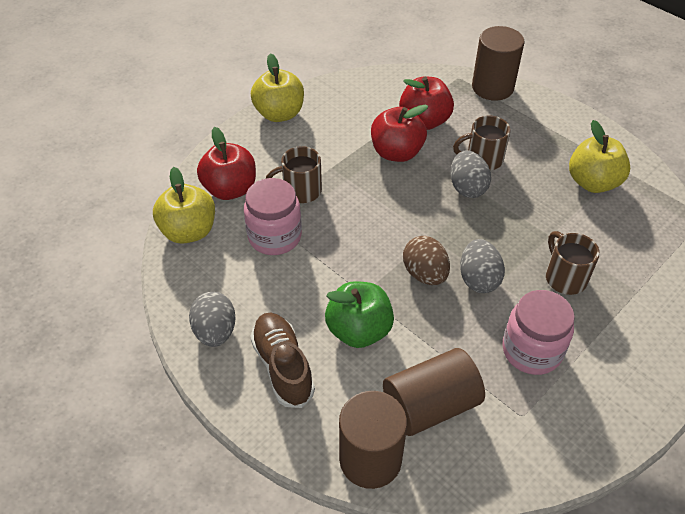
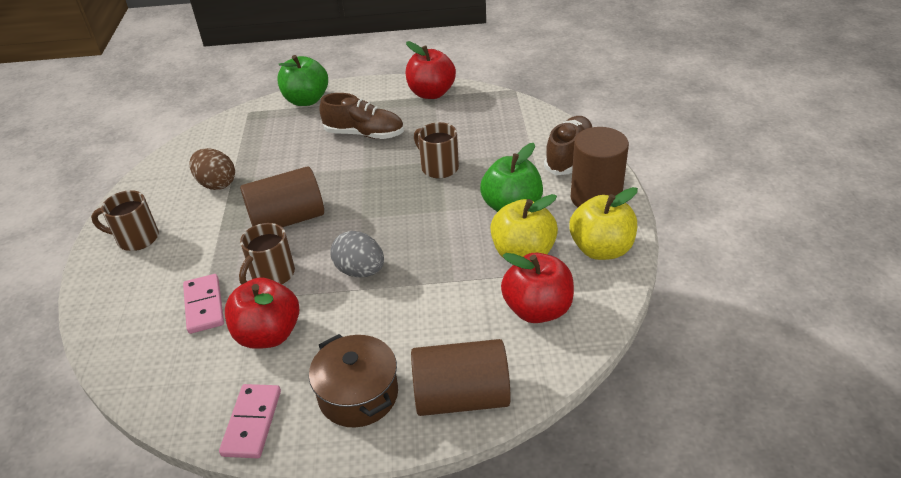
brown pot: 0 -> 1
brown shoe: 1 -> 2
green apple: 1 -> 2
grey egg: 3 -> 1
pink domino: 0 -> 2
pink jar: 2 -> 0
yellow apple: 3 -> 2

